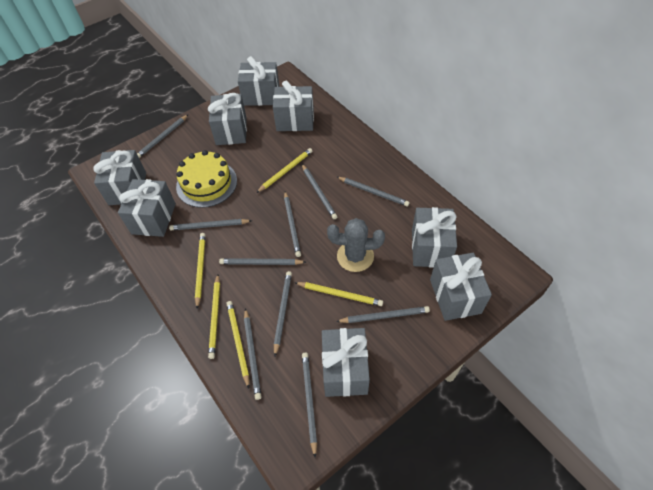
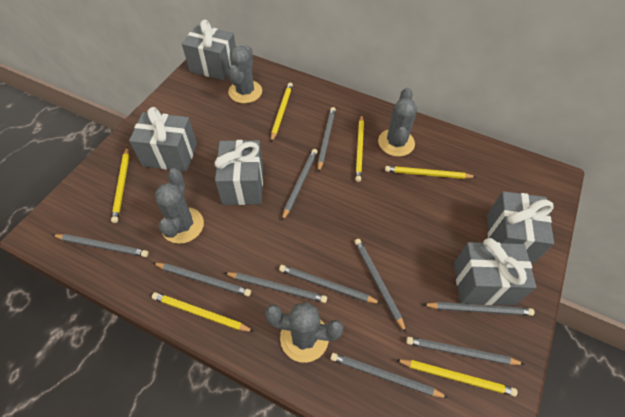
grey cactus: 1 -> 4
grey gift: 8 -> 5
yellow cake: 1 -> 0
yellow pencil: 5 -> 6

